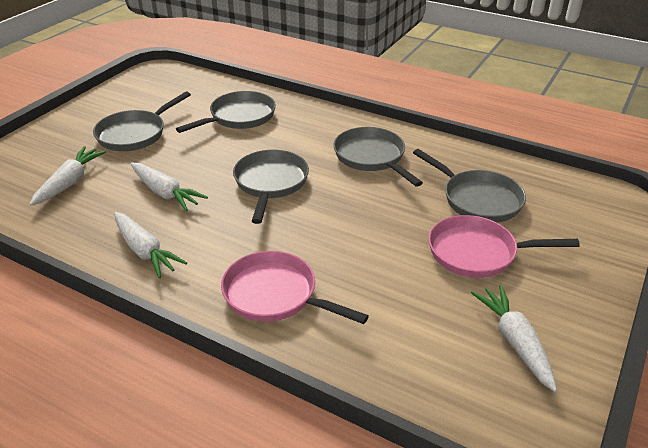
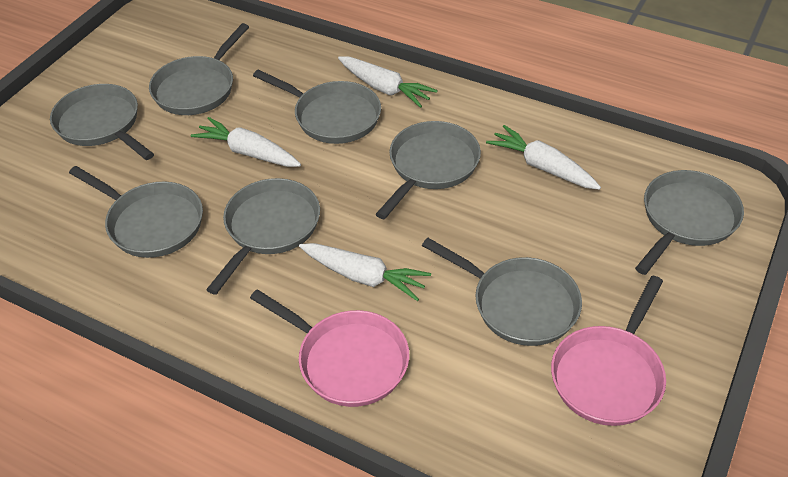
grey pan: 5 -> 8

